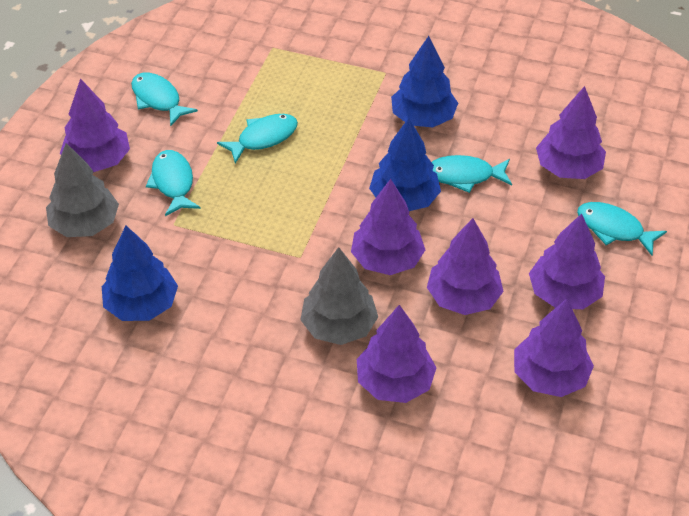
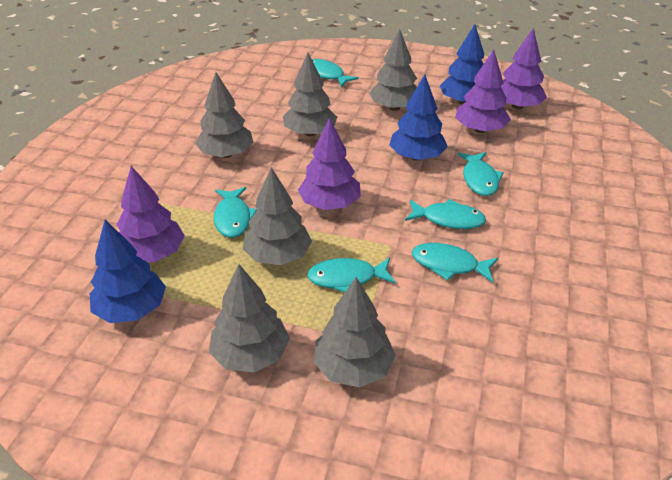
grey tree: 2 -> 6
purple tree: 7 -> 4
turquoise fish: 5 -> 6

